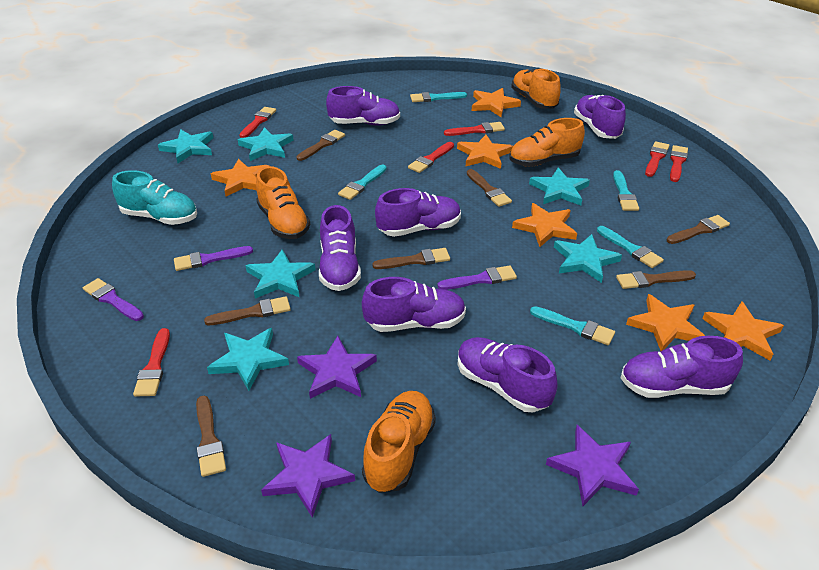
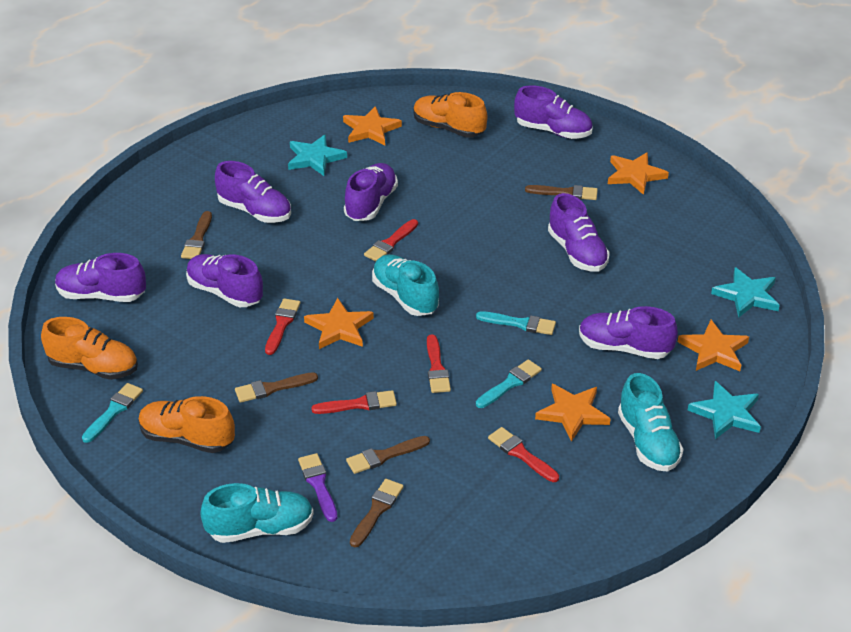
brown brush: 7 -> 5
orange shoe: 4 -> 3
orange star: 6 -> 5
purple brush: 3 -> 1
purple star: 3 -> 0
red brush: 6 -> 5
turquoise brush: 5 -> 3
turquoise shoe: 1 -> 3
turquoise star: 6 -> 3

